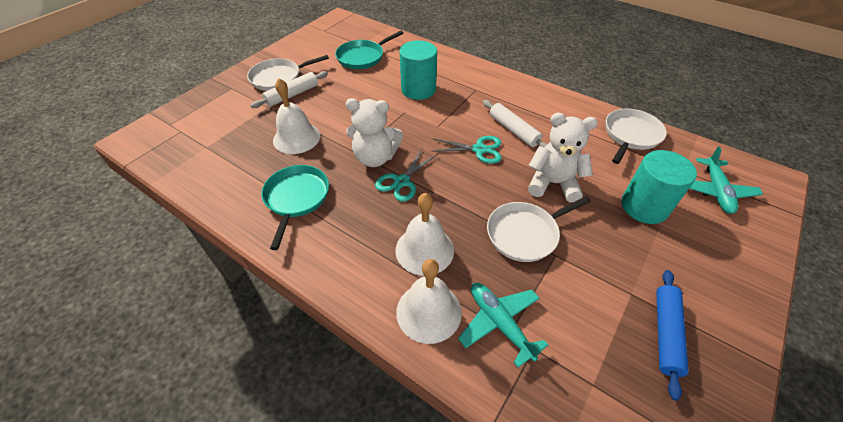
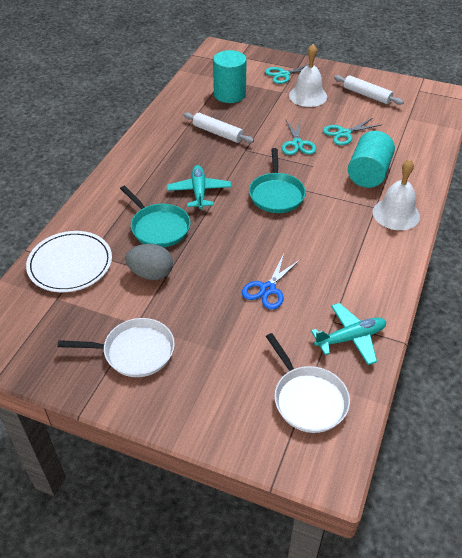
blue rolling pin: 1 -> 0
blue scissors: 0 -> 1
grey egg: 0 -> 1
turquoise scissors: 2 -> 3
white bell: 3 -> 2
white pan: 3 -> 2
white plate: 0 -> 1
white teddy bear: 2 -> 0

